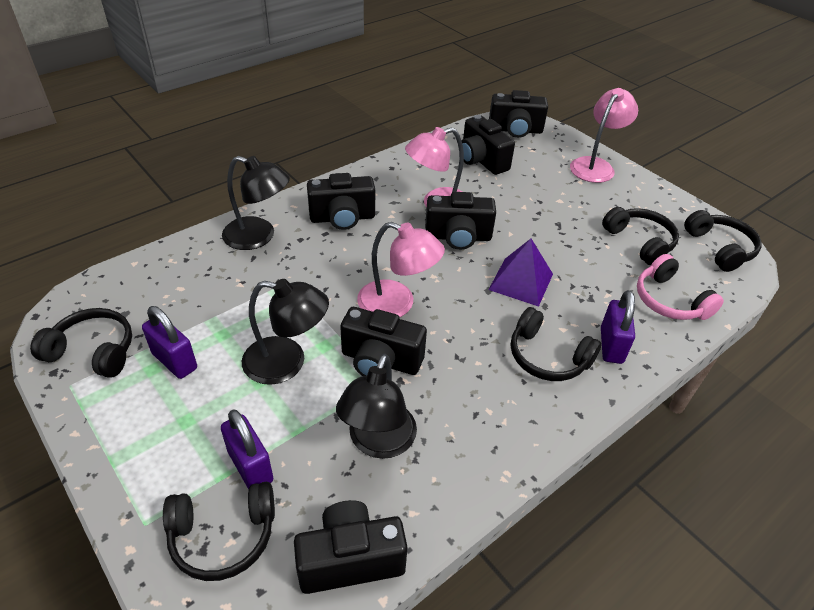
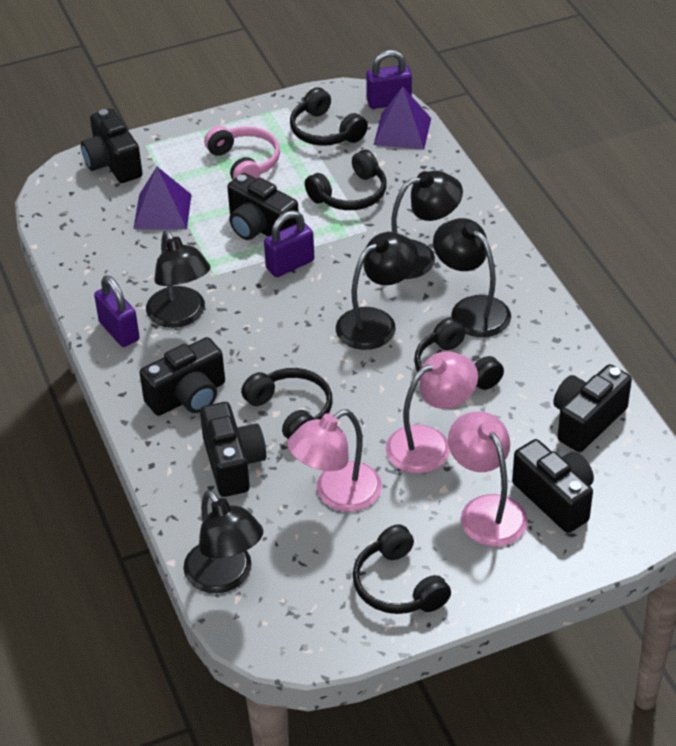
black lamp: 3 -> 5
purple pyramid: 1 -> 2

